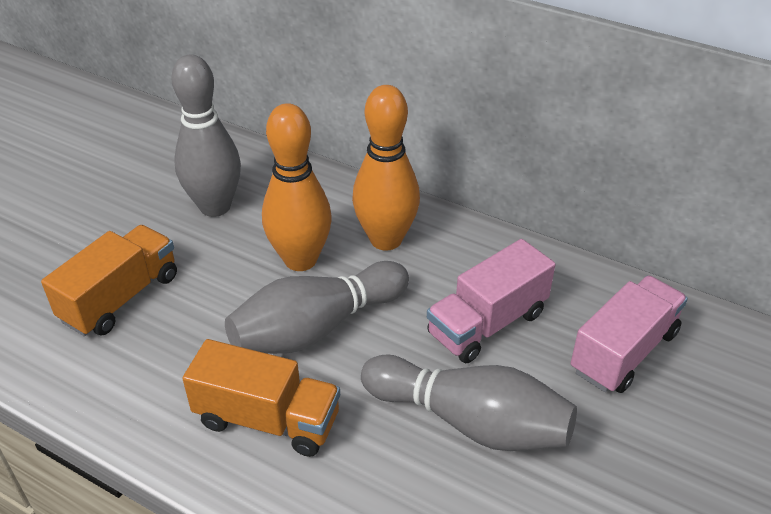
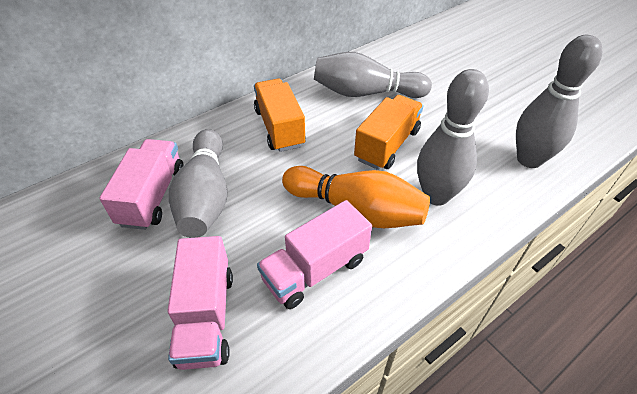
grey bowling pin: 3 -> 4
orange bowling pin: 2 -> 1
pink truck: 2 -> 3

